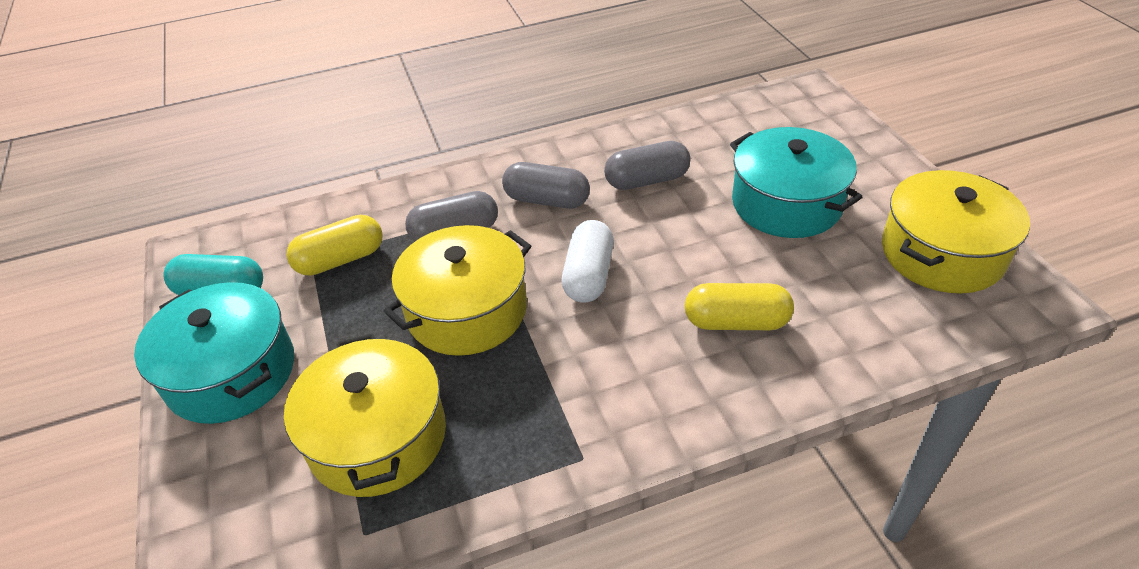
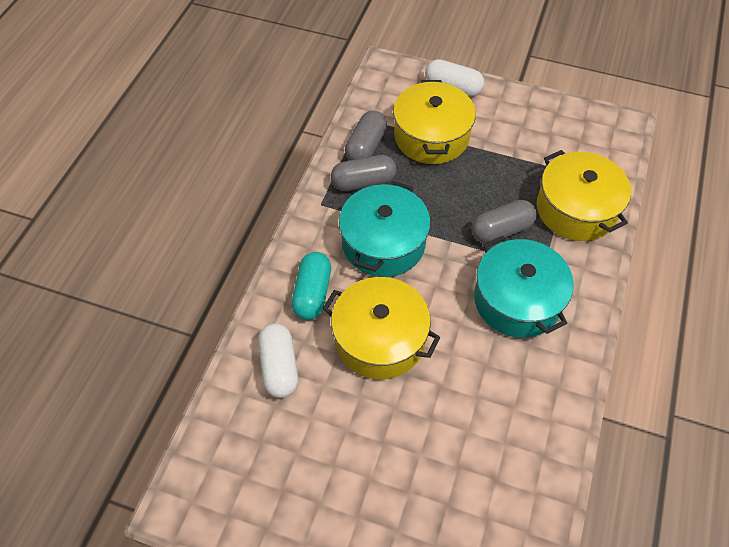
white capsule: 1 -> 2
yellow capsule: 2 -> 0

